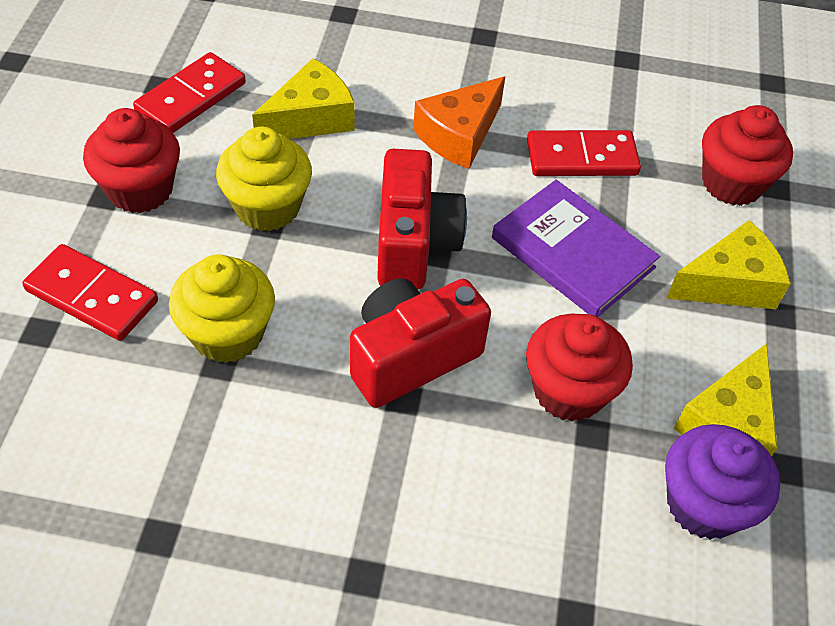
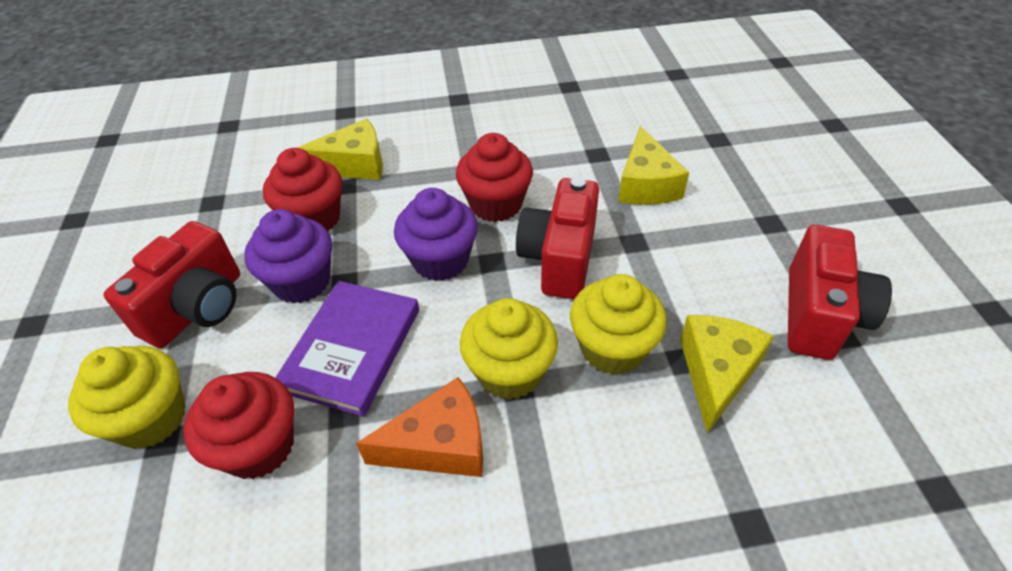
purple cupcake: 1 -> 2
red camera: 2 -> 3
red domino: 3 -> 0
yellow cupcake: 2 -> 3

